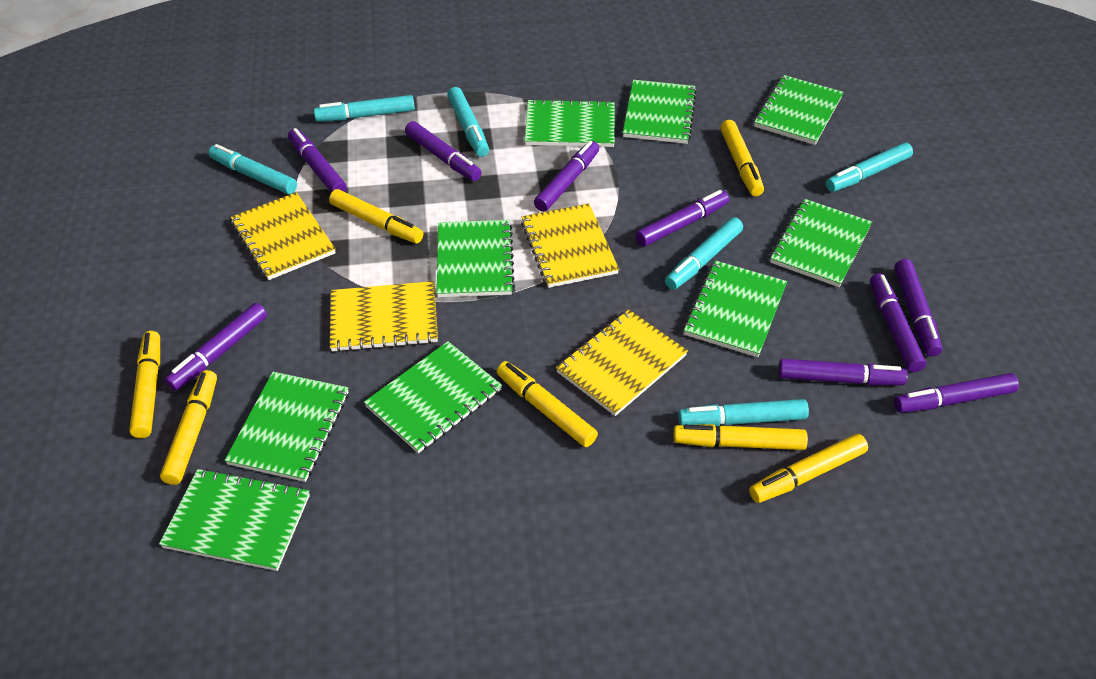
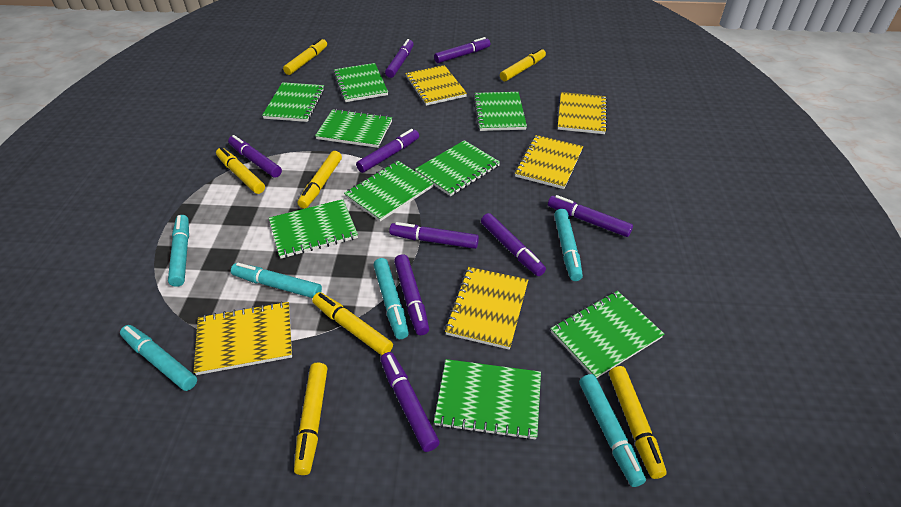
yellow notebook: 4 -> 5

